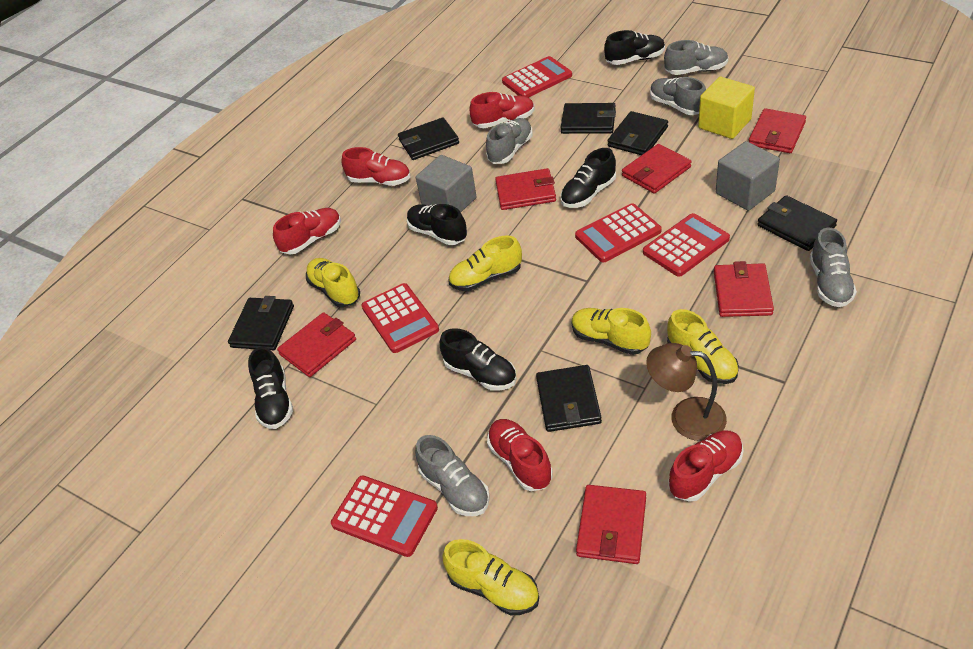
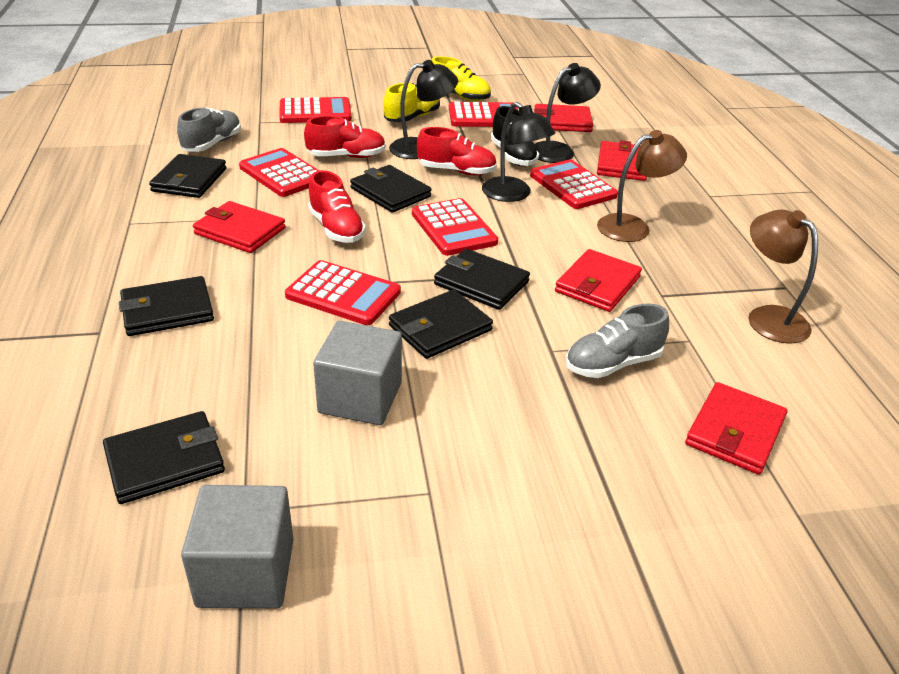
black lamp: 0 -> 3
black shoe: 5 -> 1
brown lamp: 1 -> 2
grey shoe: 5 -> 2
red calculator: 5 -> 6
red shoe: 5 -> 3
red wallet: 6 -> 5
yellow cube: 1 -> 0
yellow shoe: 5 -> 2

